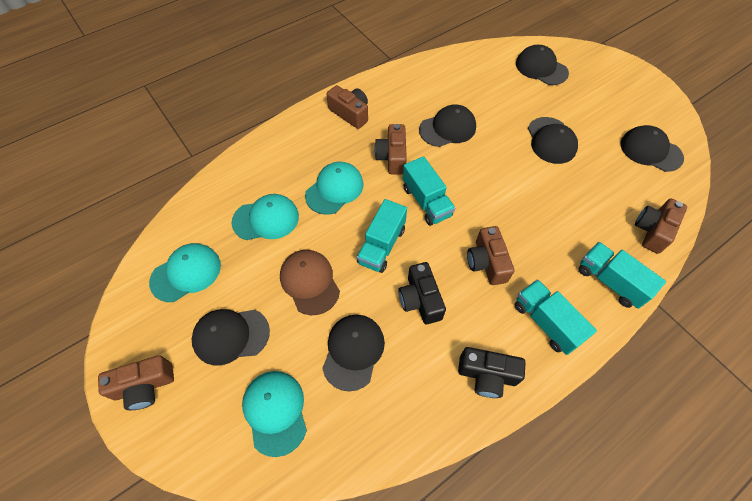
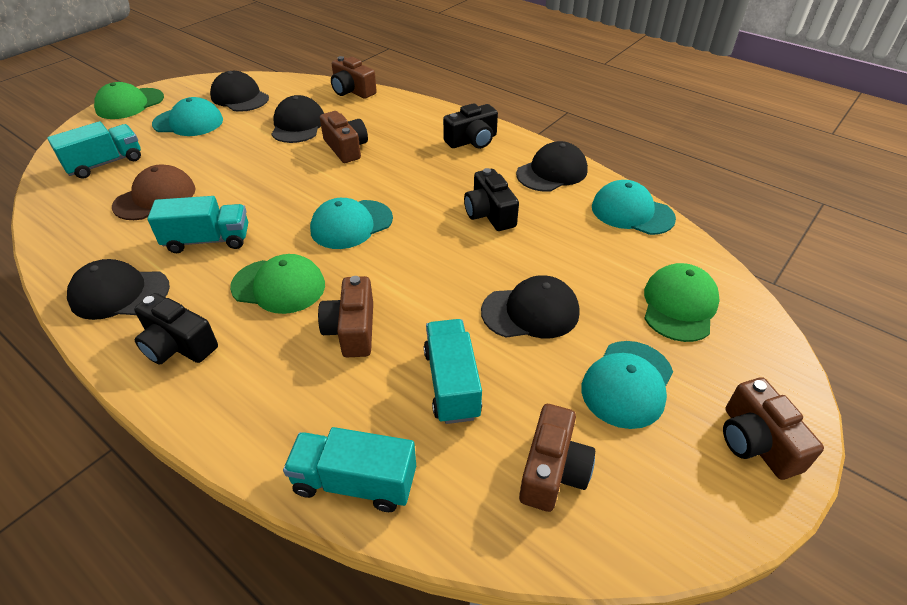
black camera: 2 -> 3
black cap: 6 -> 5
green cap: 0 -> 3

